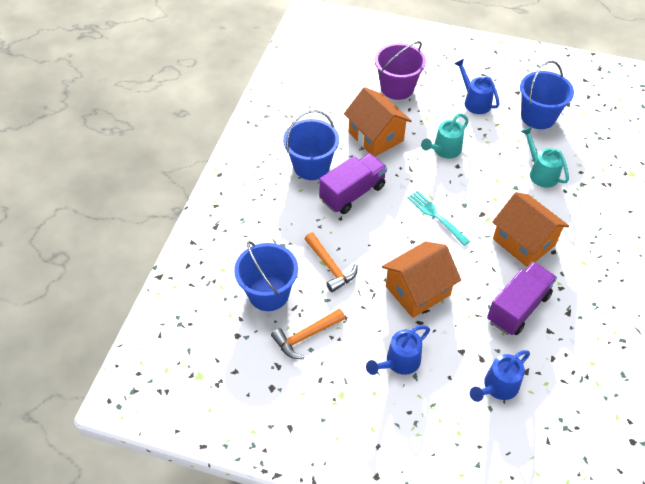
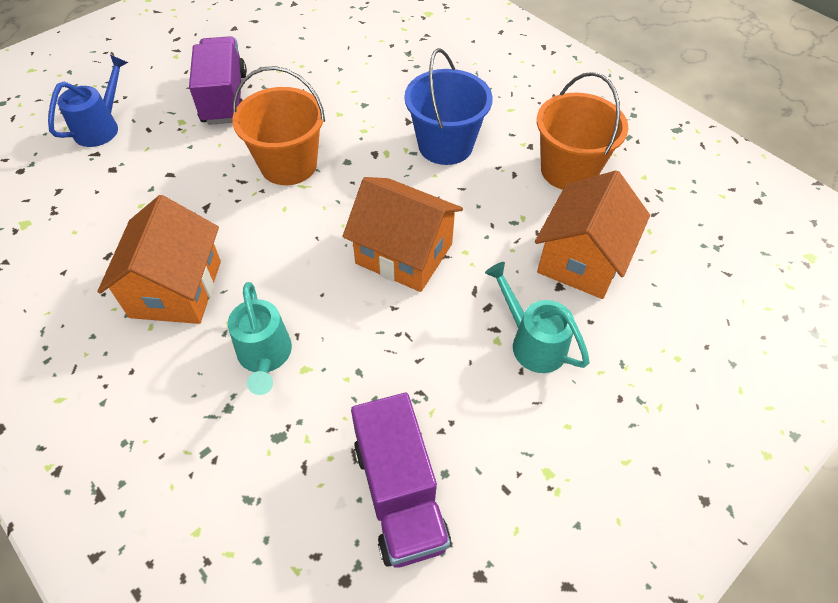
blue bucket: 3 -> 1
blue watering can: 3 -> 1
orange bucket: 0 -> 2
orange hammer: 2 -> 0
purple bucket: 1 -> 0
turquoise fork: 1 -> 0

